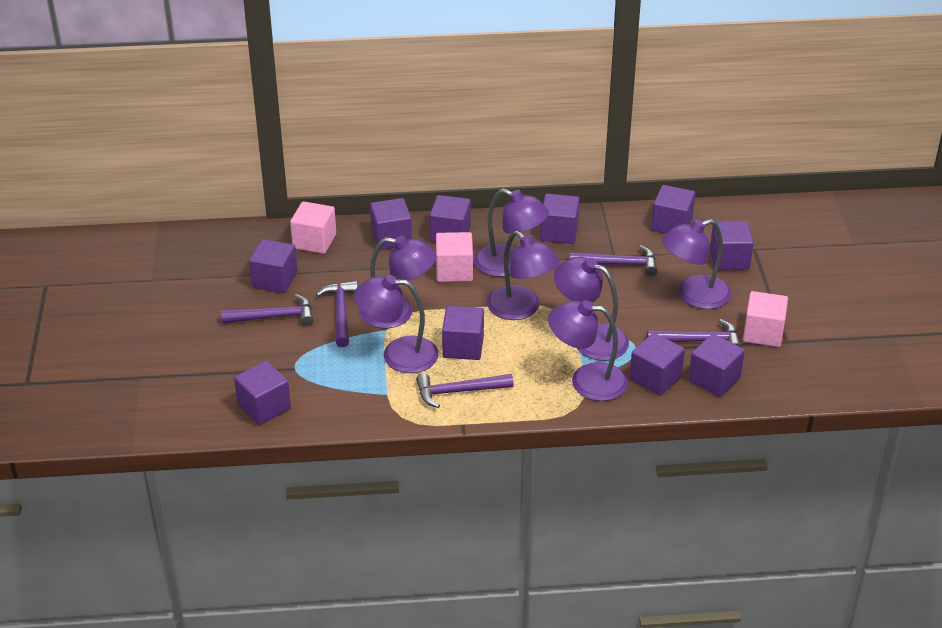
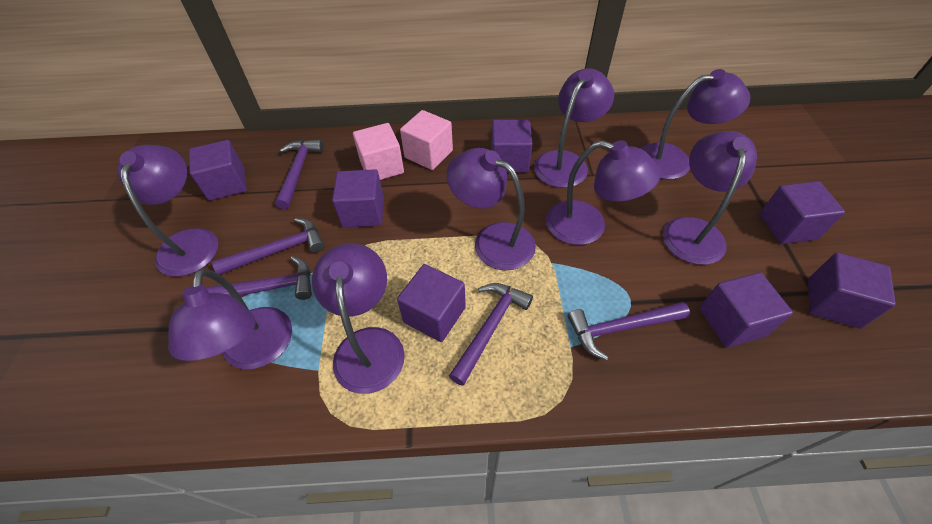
pink cube: 3 -> 2
purple cube: 10 -> 7
purple lamp: 7 -> 8

